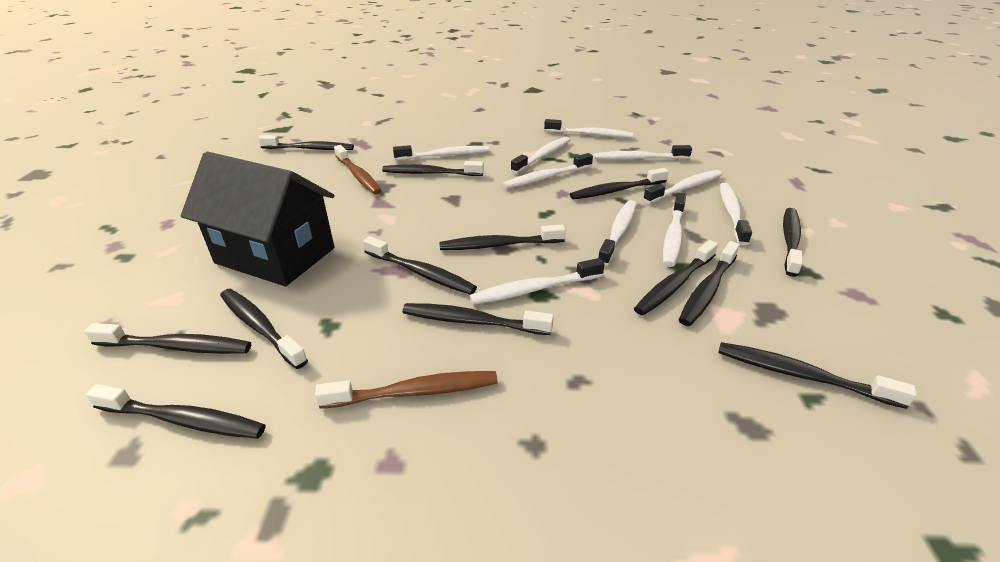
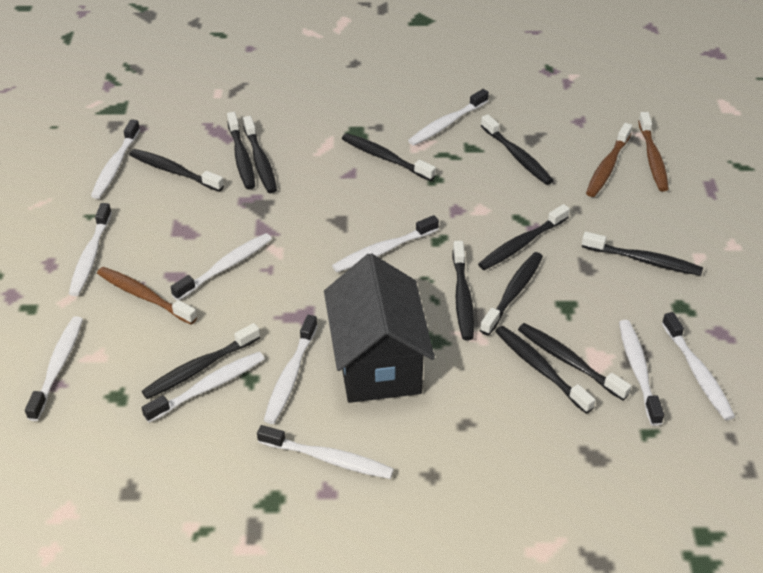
black toothbrush: 13 -> 12
brown toothbrush: 2 -> 3
white toothbrush: 10 -> 11

